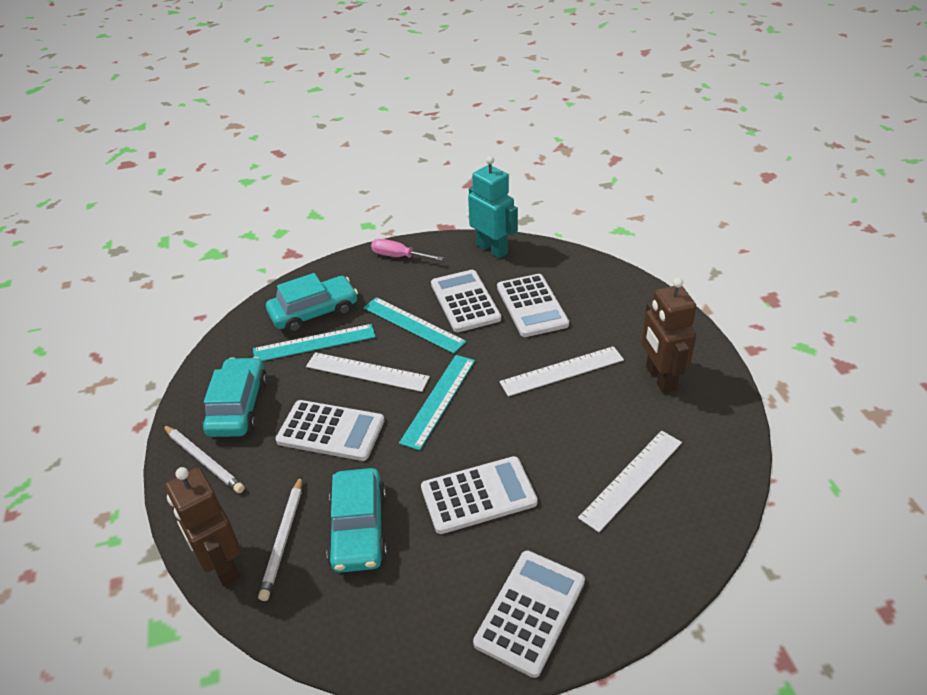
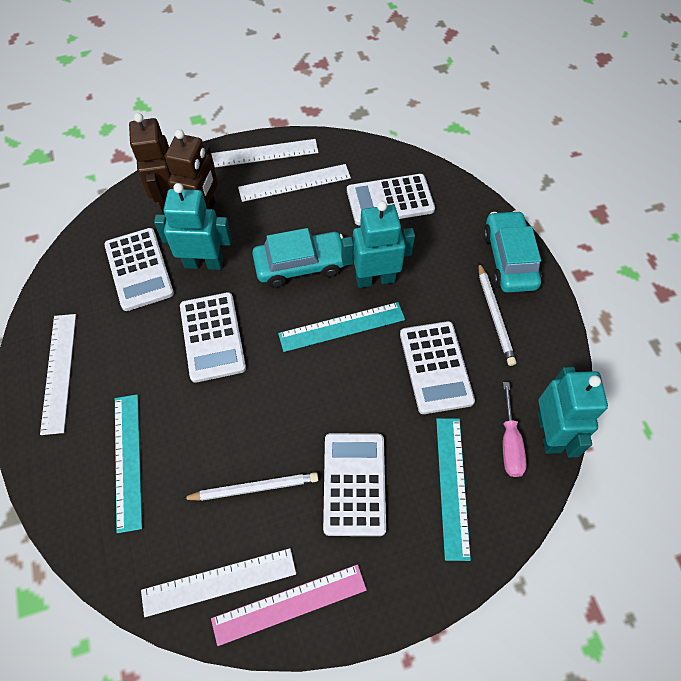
pink ruler: 0 -> 1
turquoise car: 3 -> 2
turquoise robot: 1 -> 3
white ruler: 3 -> 4

